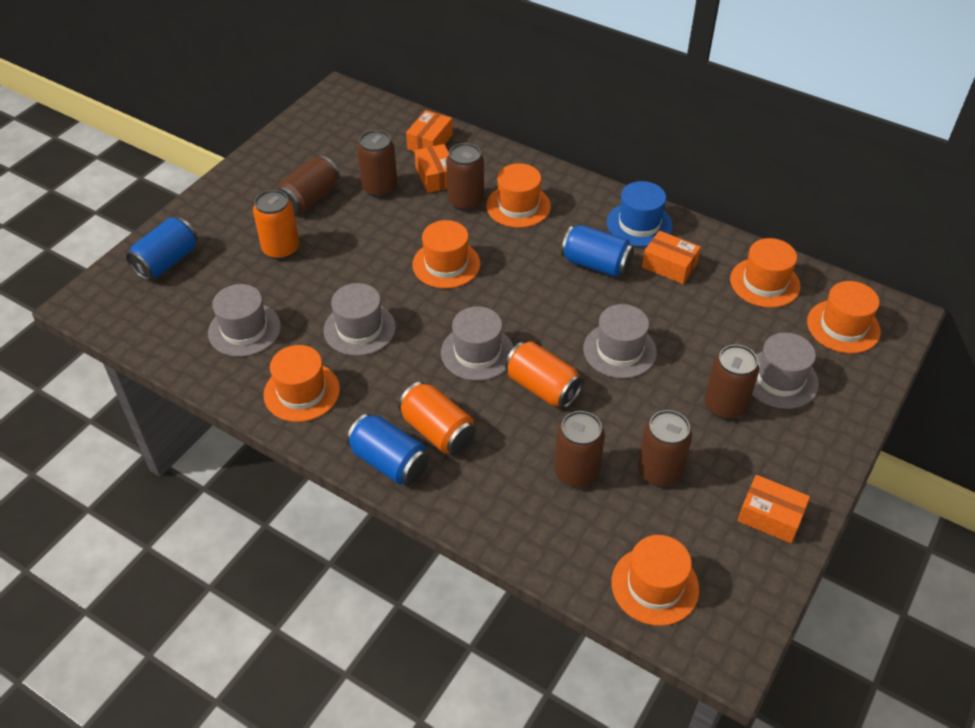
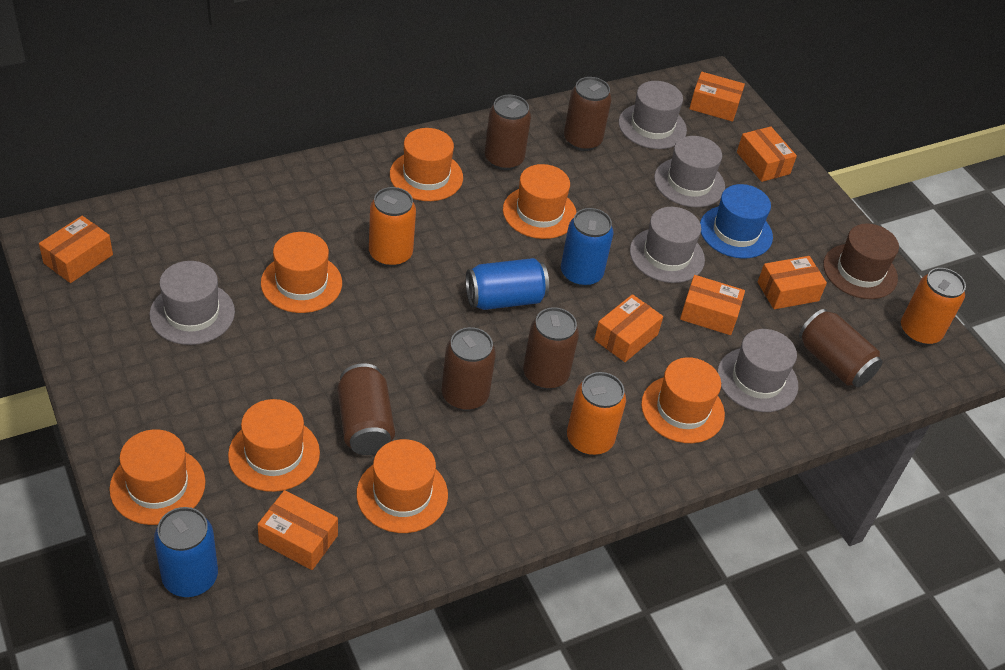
brown hat: 0 -> 1
orange box: 4 -> 7
orange hat: 6 -> 7

